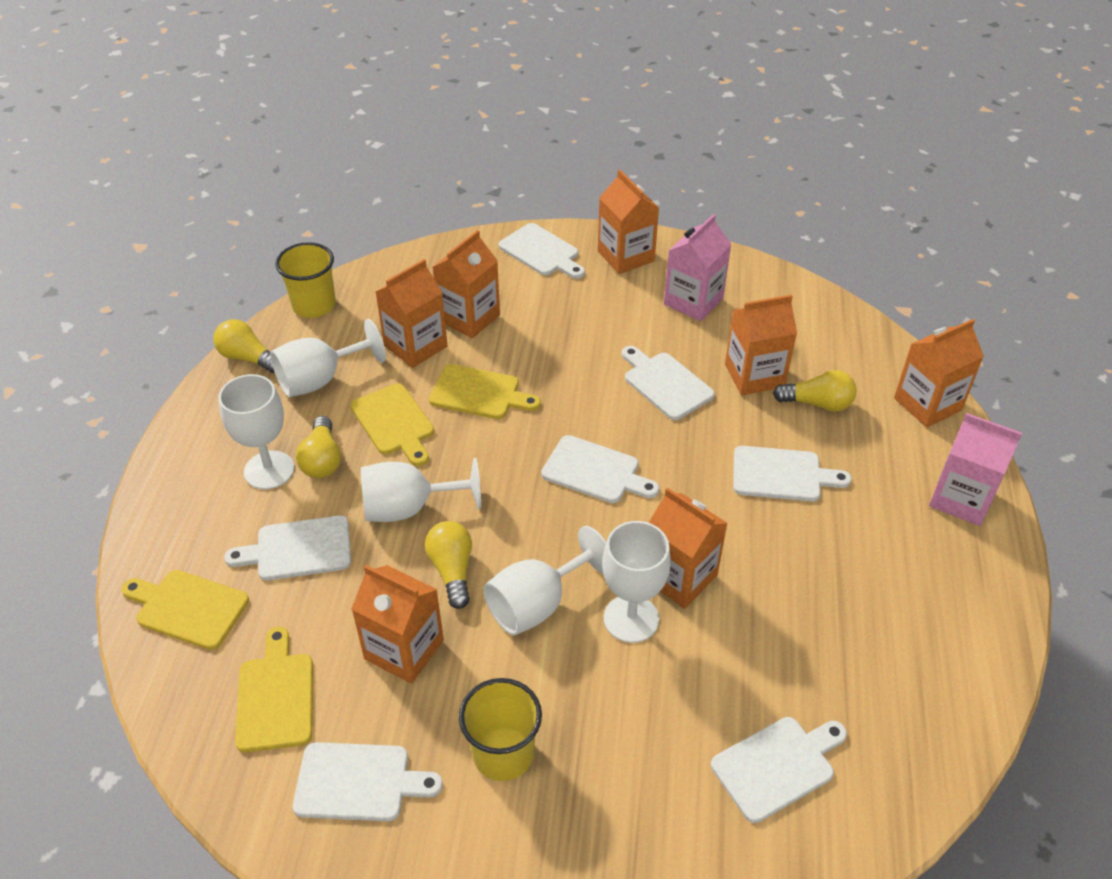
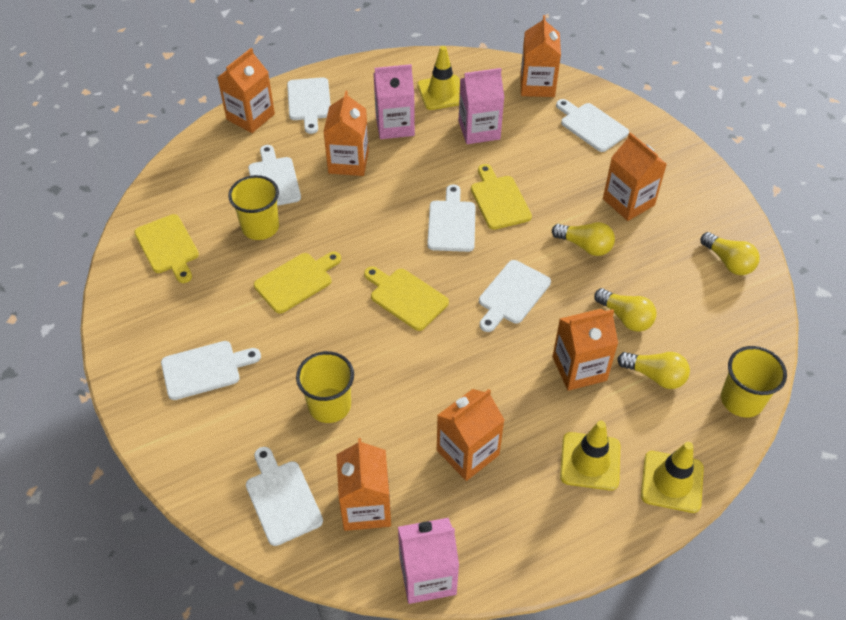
pink carton: 2 -> 3
white goblet: 5 -> 0
yellow cup: 2 -> 3
yellow traffic cone: 0 -> 3

